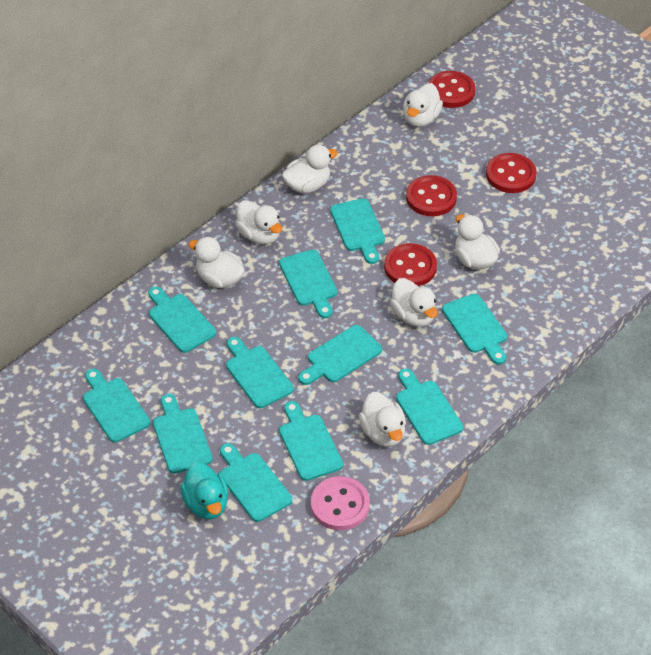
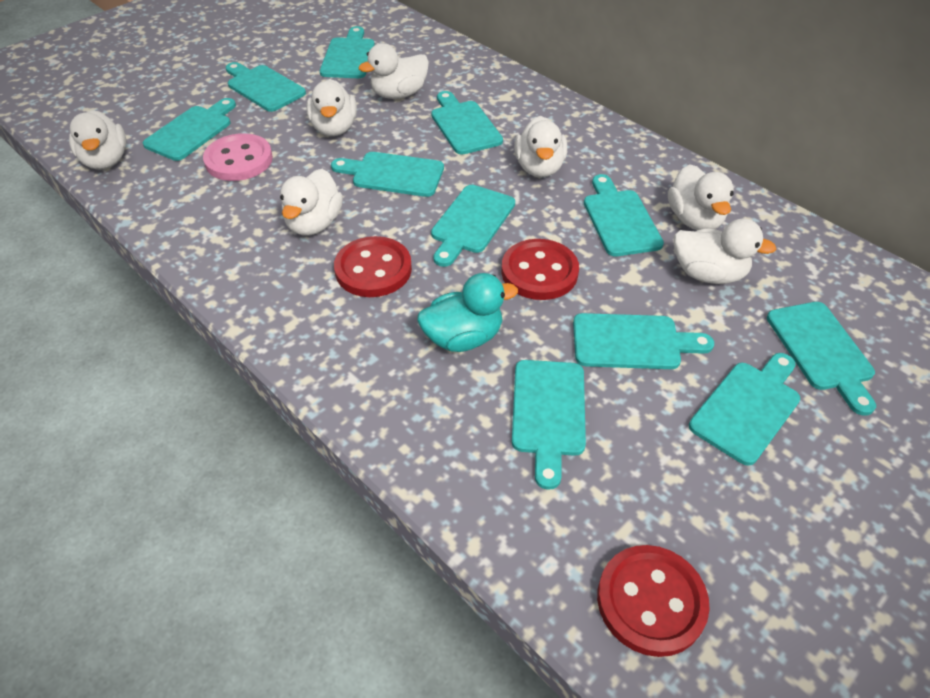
red button: 4 -> 3

